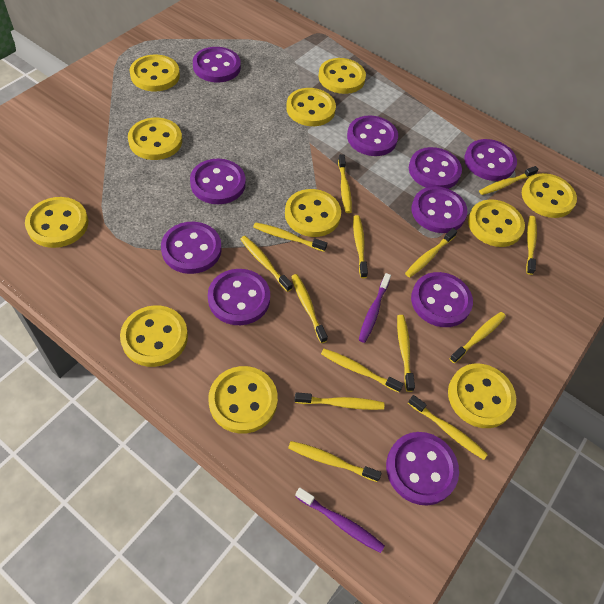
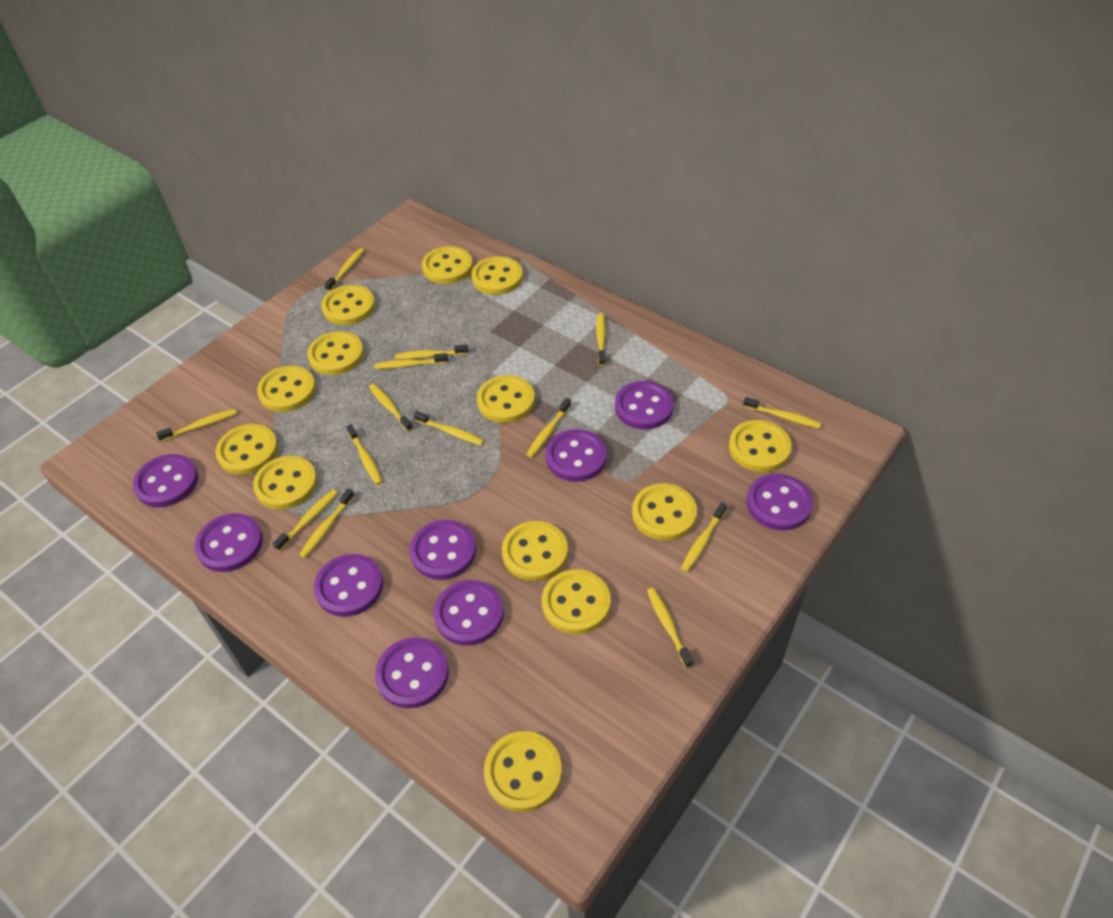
purple button: 10 -> 9
purple toothbrush: 2 -> 0
yellow button: 11 -> 13

